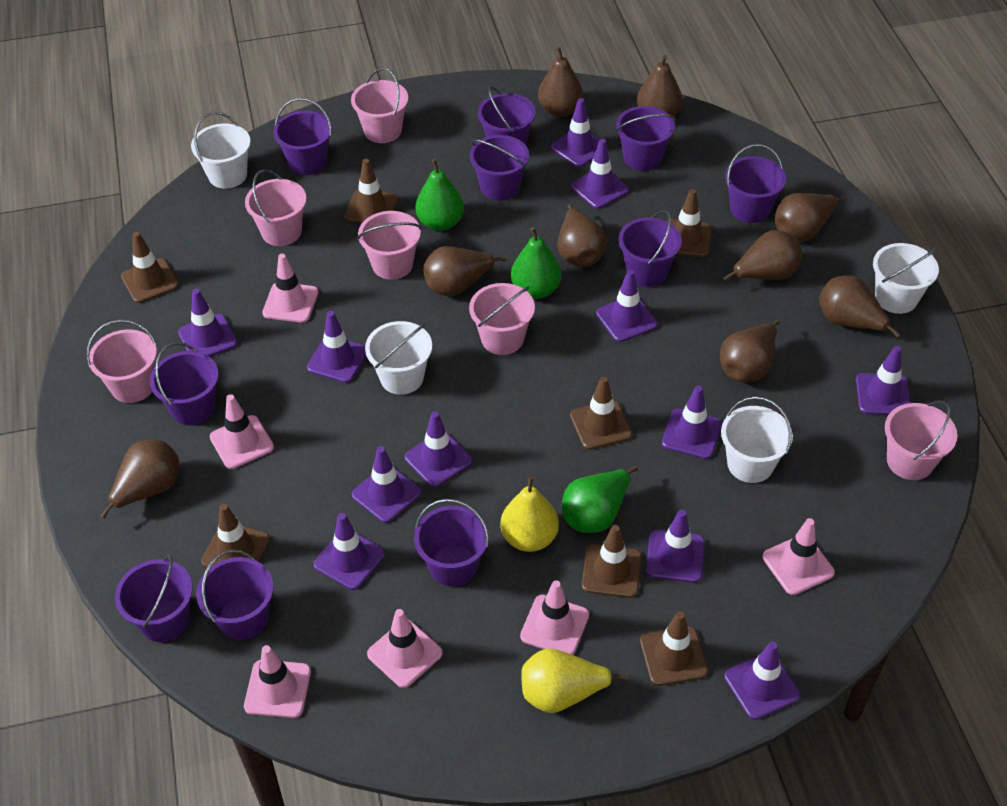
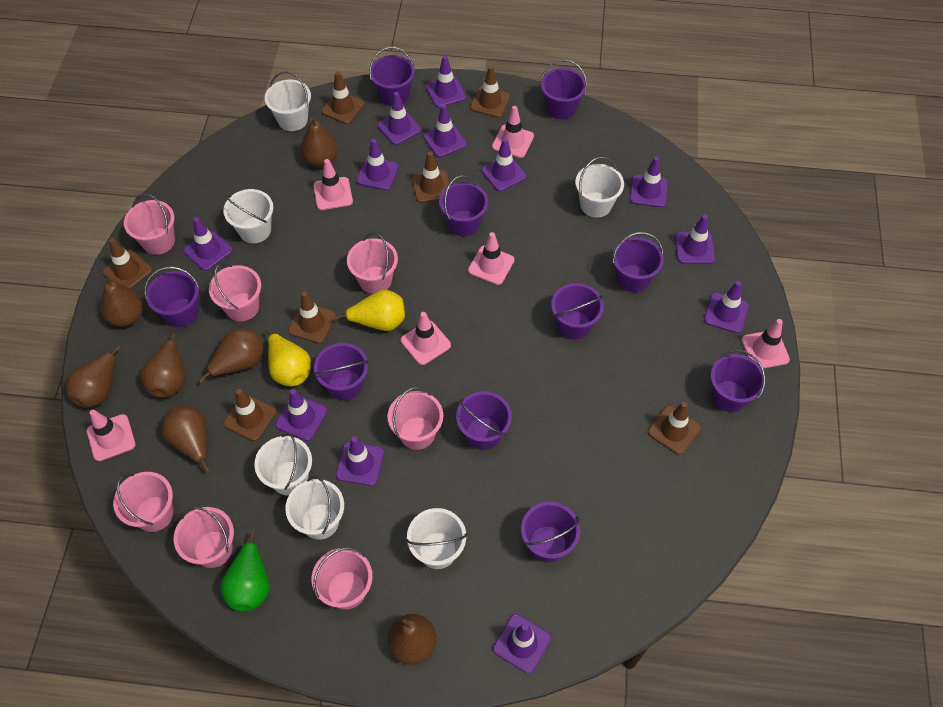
brown pear: 9 -> 7
green pear: 3 -> 1
pink bucket: 6 -> 7
white bucket: 4 -> 6

